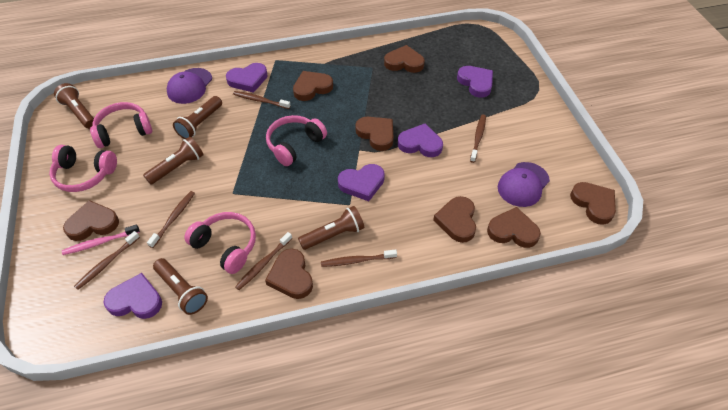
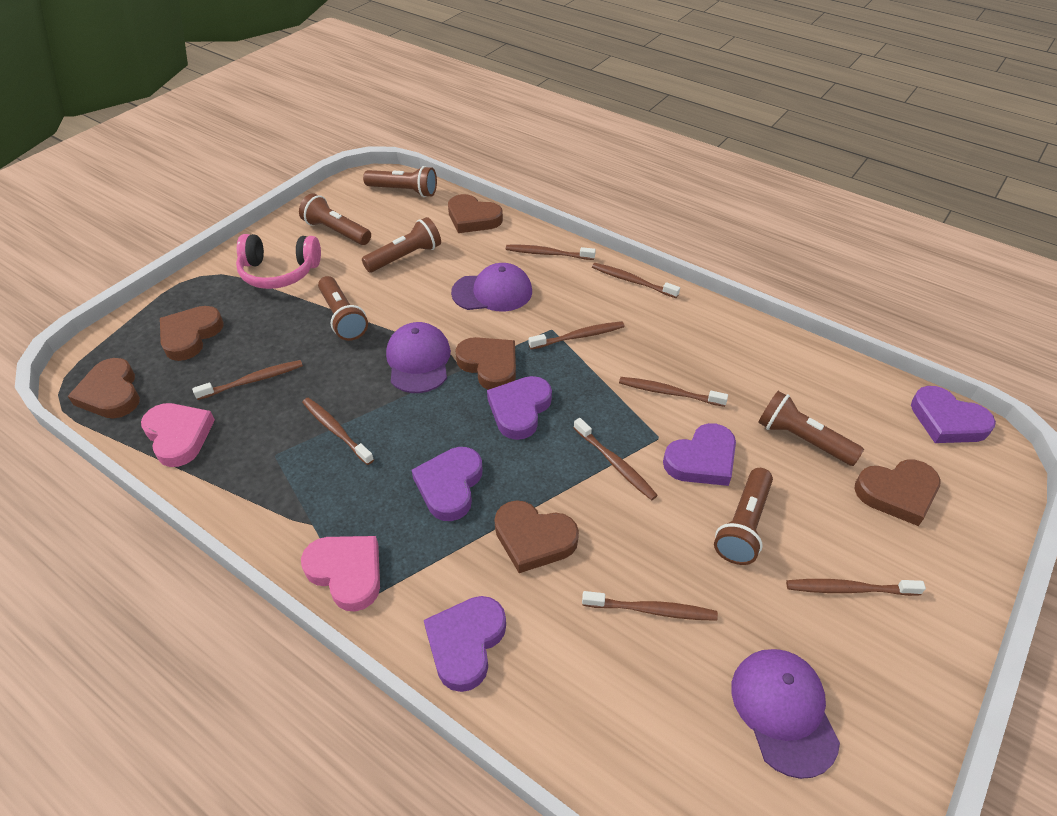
brown flashlight: 5 -> 6
brown heart: 8 -> 6
brown toothbrush: 6 -> 9
pink headphones: 4 -> 1
pink heart: 0 -> 2
pink toothbrush: 1 -> 0
purple cap: 2 -> 3

